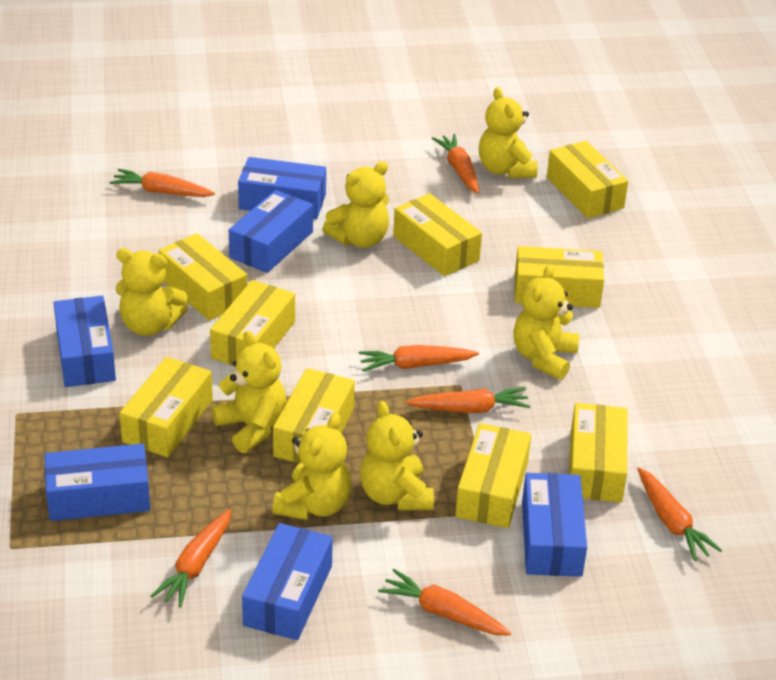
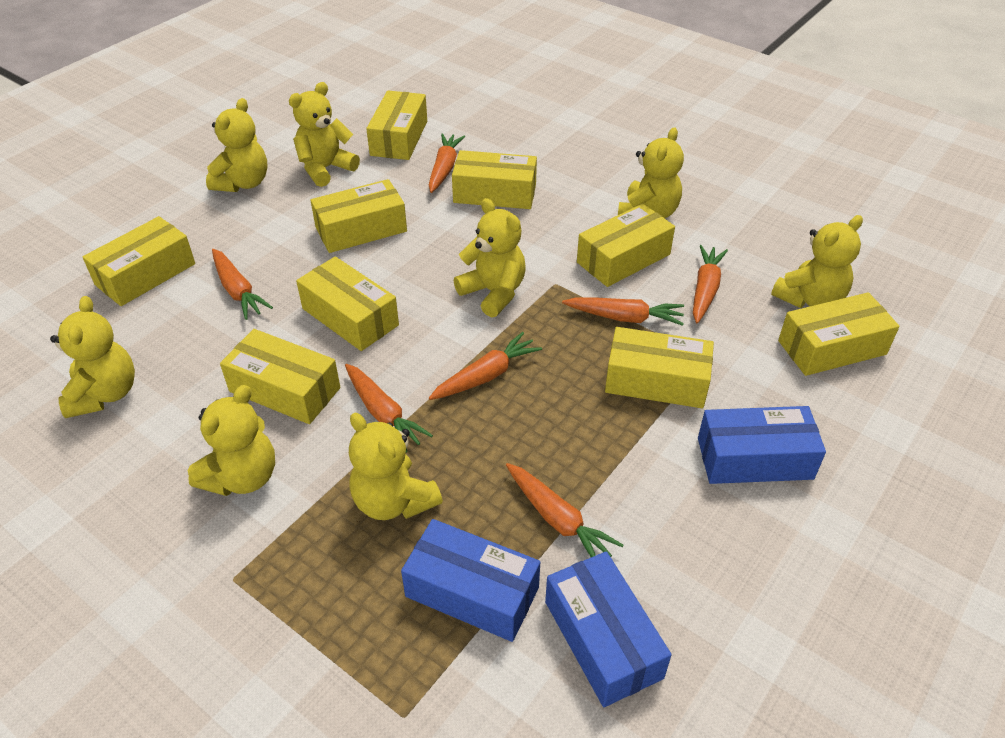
blue box: 6 -> 3
yellow teddy bear: 7 -> 8

